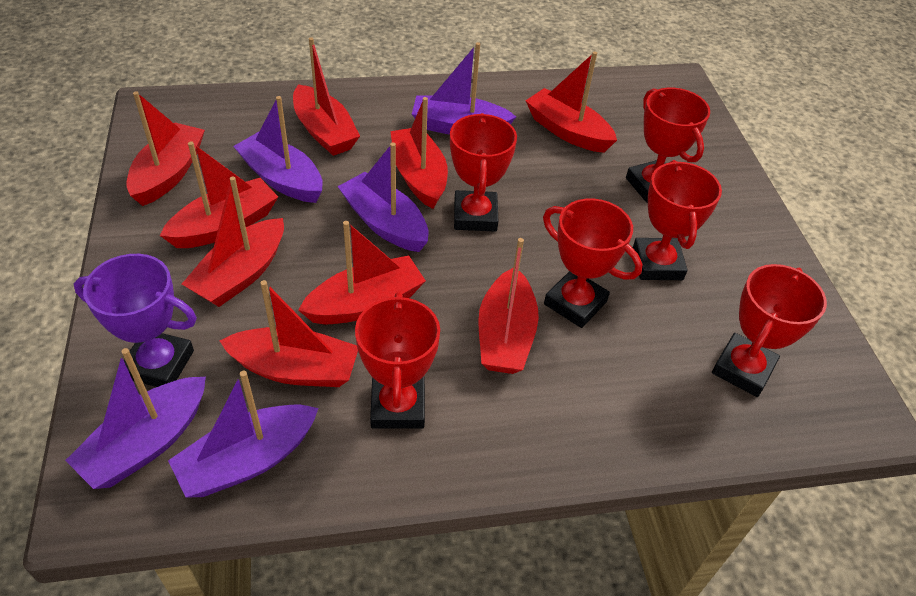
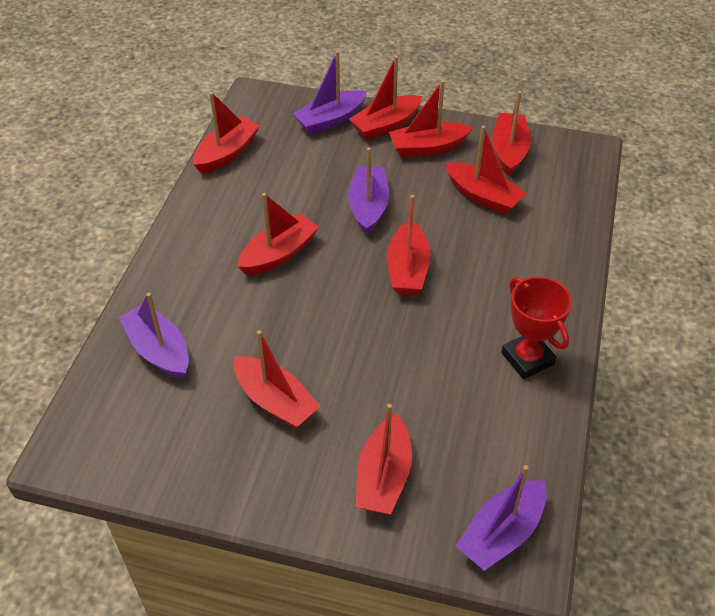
purple boat: 5 -> 4
purple trophy: 1 -> 0
red trophy: 6 -> 1

